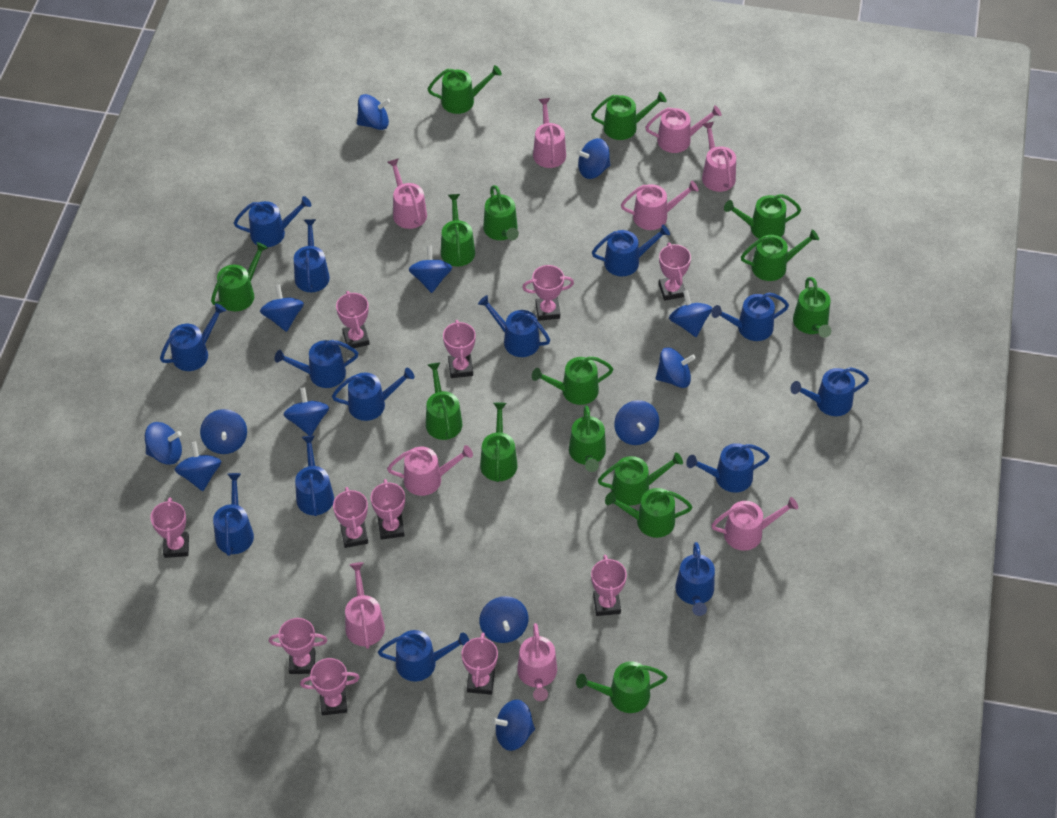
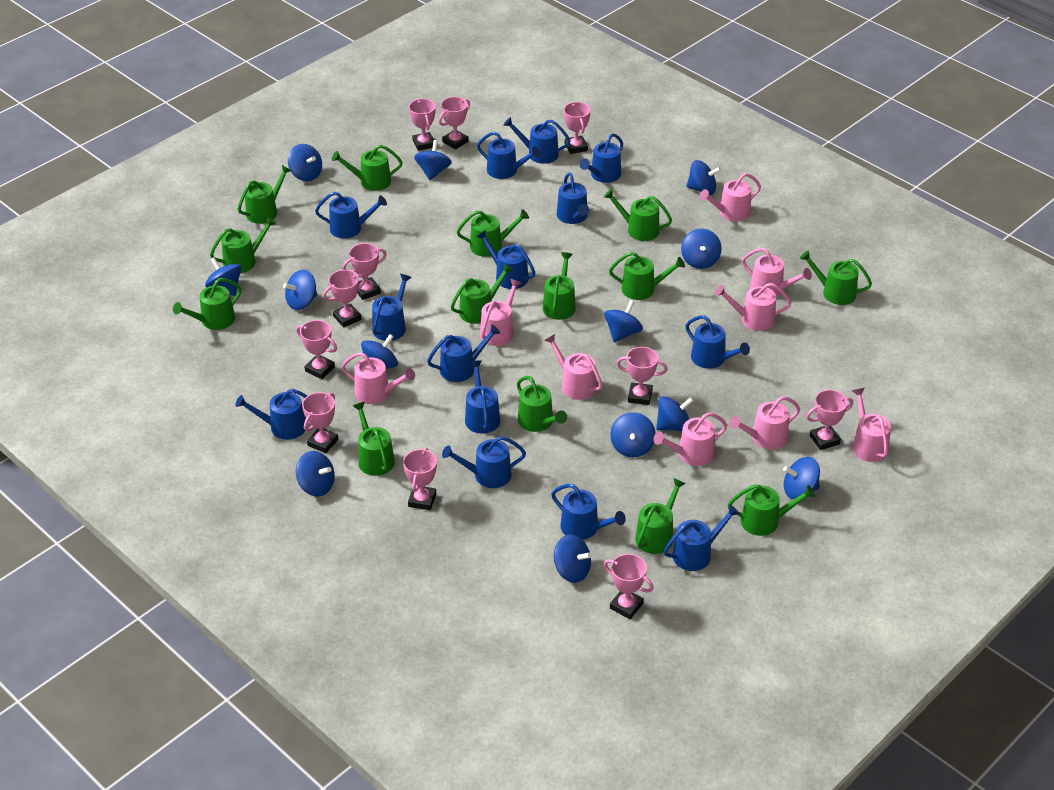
green watering can: 15 -> 14

